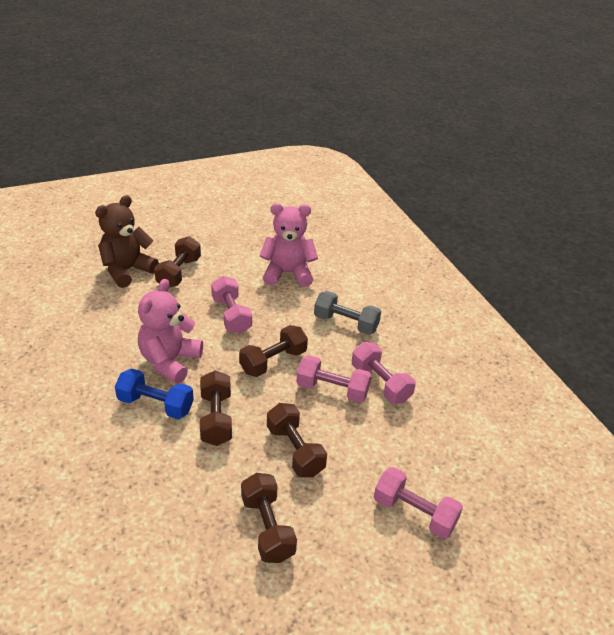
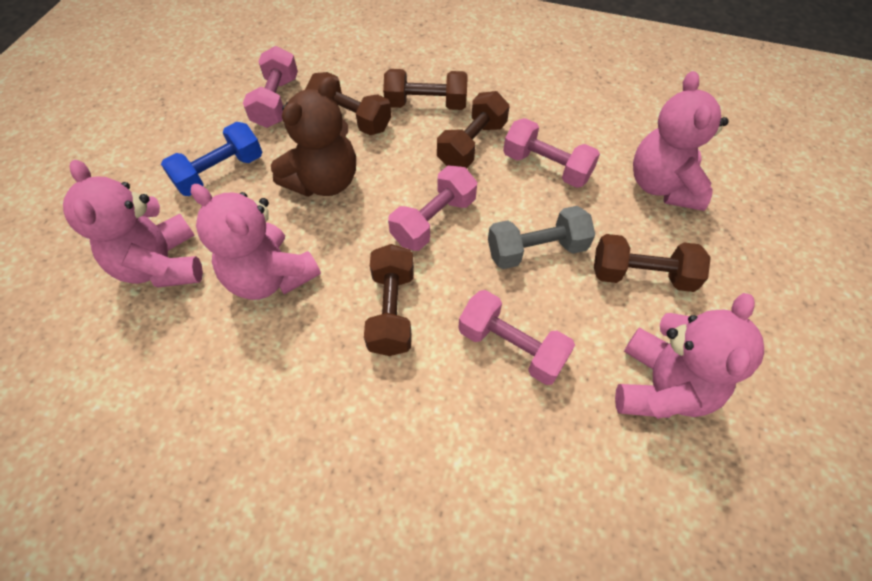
pink teddy bear: 2 -> 4

